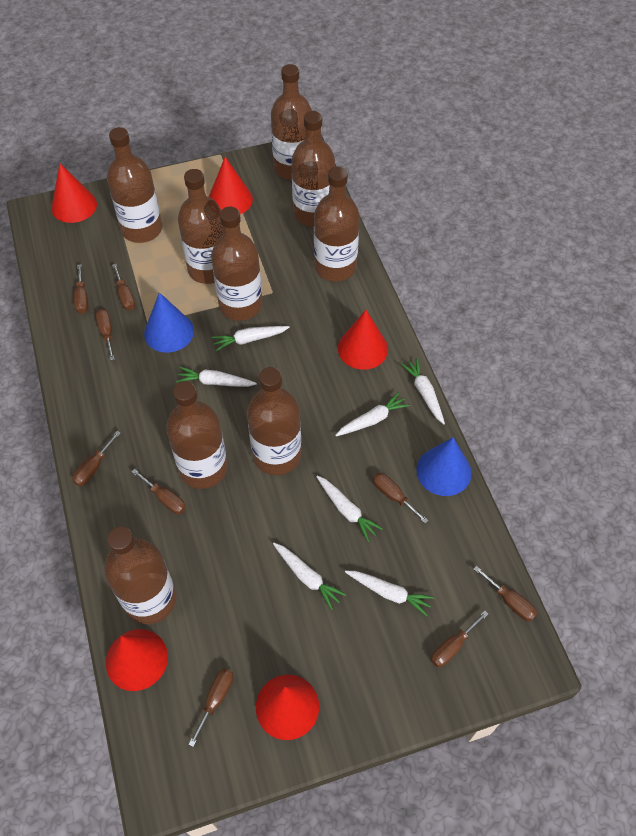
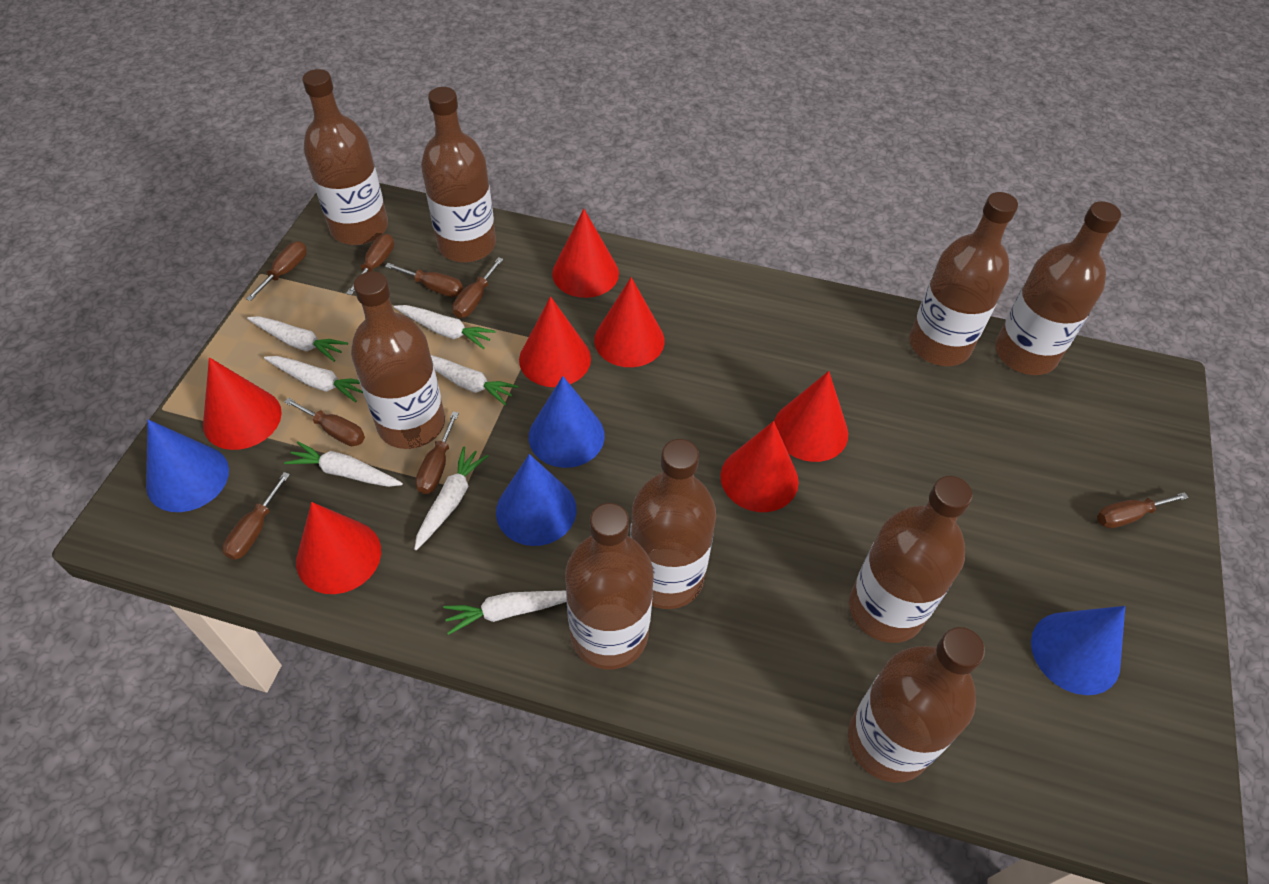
blue cone: 2 -> 4
brown screwdriver: 9 -> 8
red cone: 5 -> 7

